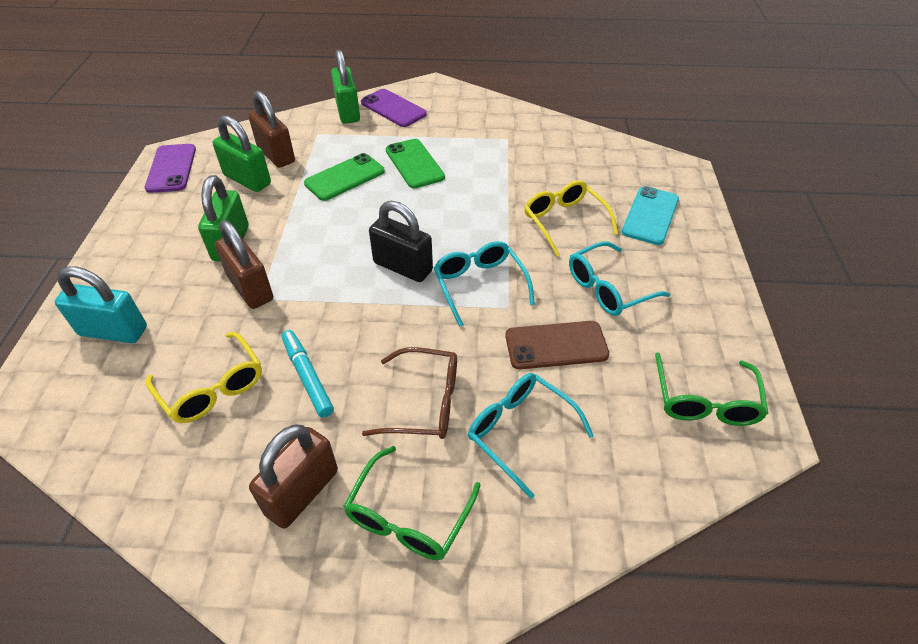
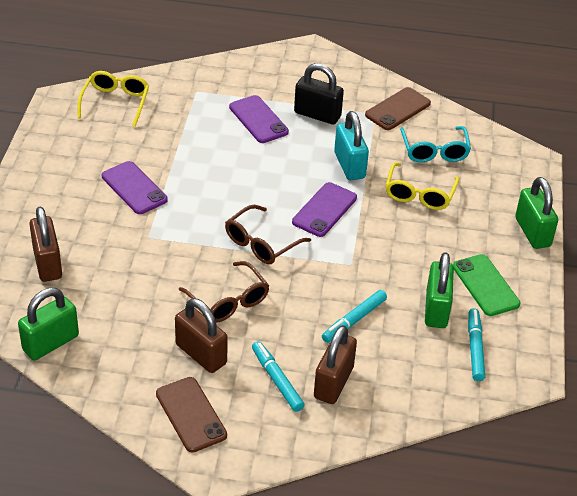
brown glasses: 1 -> 2
brown phone: 1 -> 2
green glasses: 2 -> 0
green phone: 2 -> 1
purple phone: 2 -> 3
turquoise glasses: 3 -> 1
turquoise marker: 1 -> 3
turquoise phone: 1 -> 0

